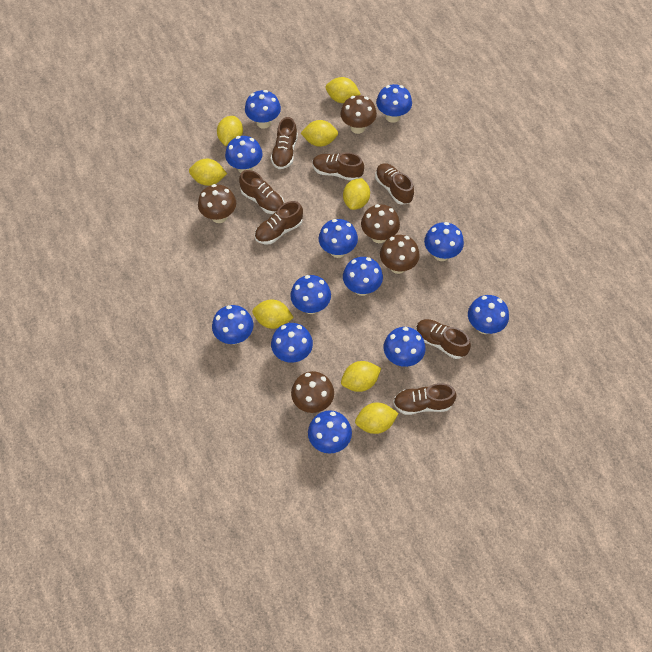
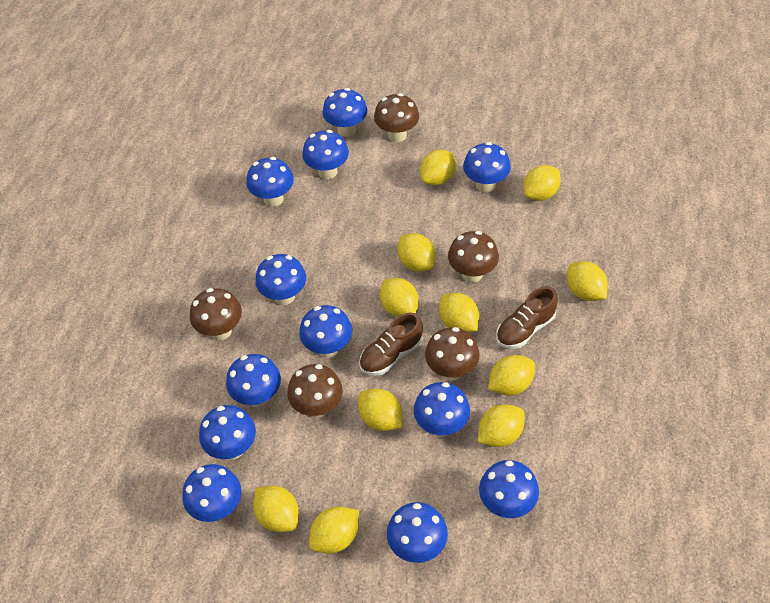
brown shoe: 7 -> 2
yellow lemon: 8 -> 11

